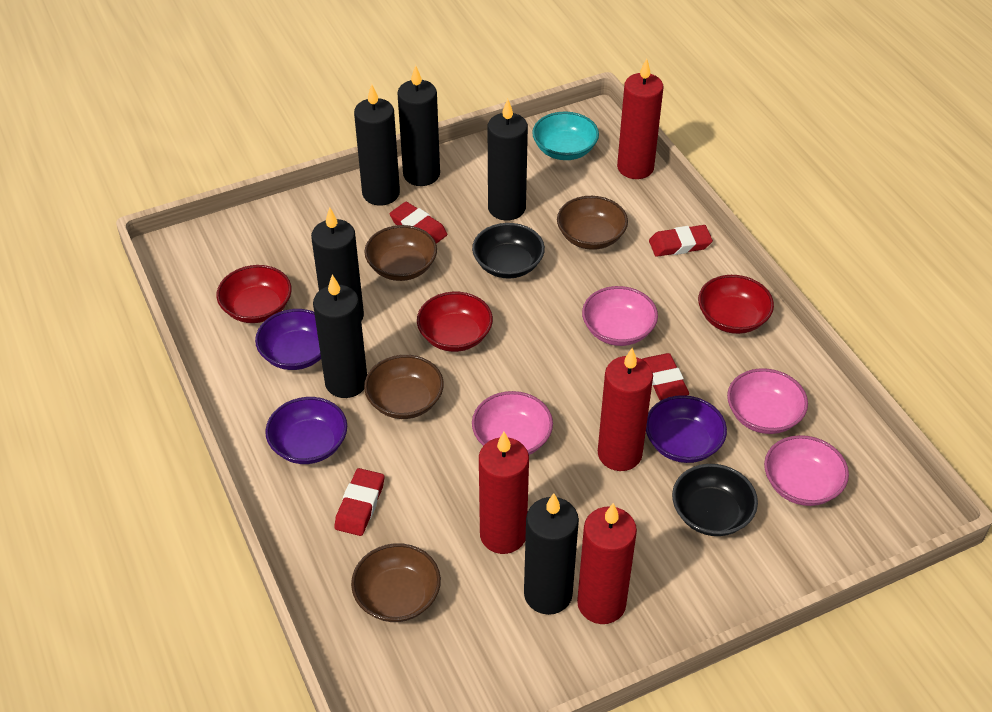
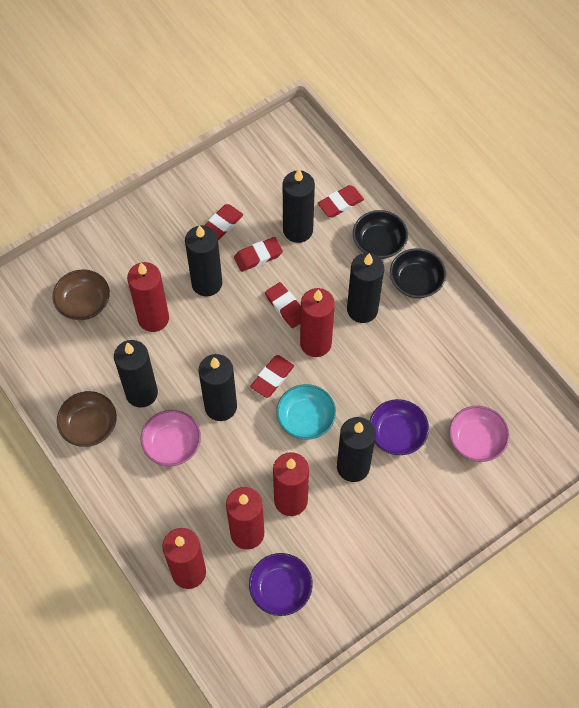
brown bowl: 4 -> 2
pink bowl: 4 -> 2
purple bowl: 3 -> 2
red bowl: 3 -> 0
red candle: 4 -> 5
red eraser: 4 -> 5

